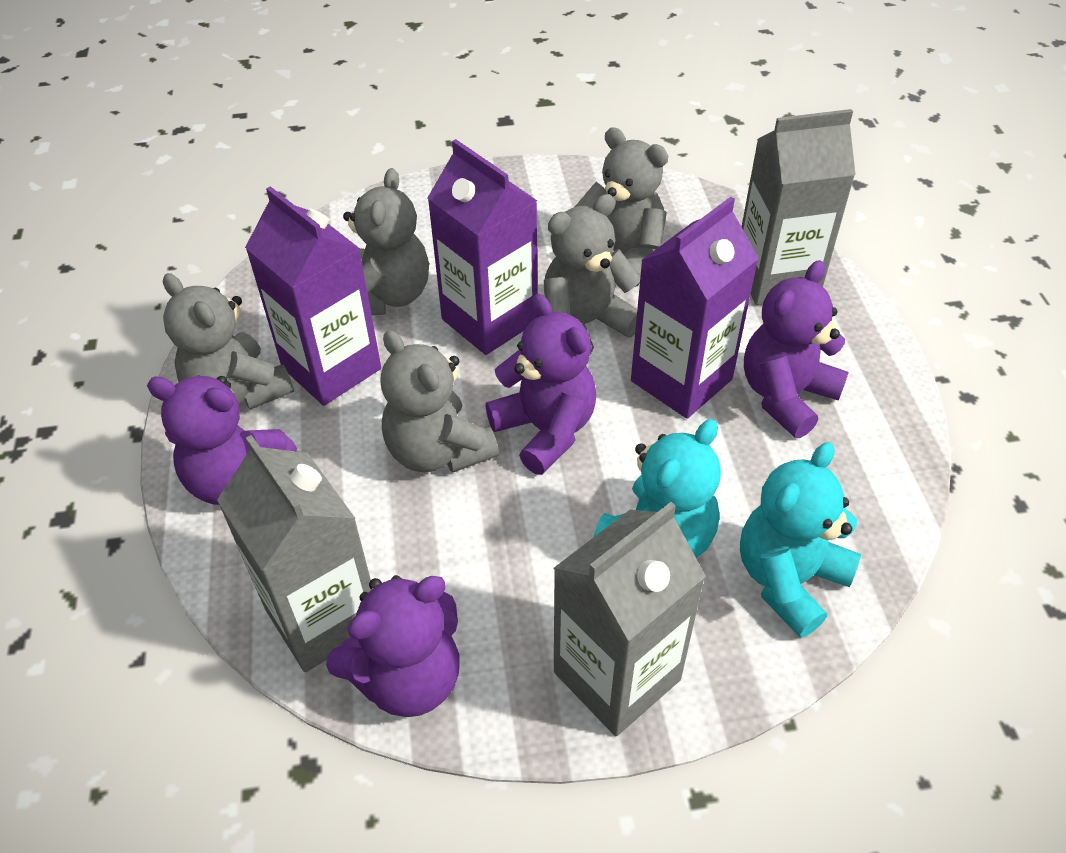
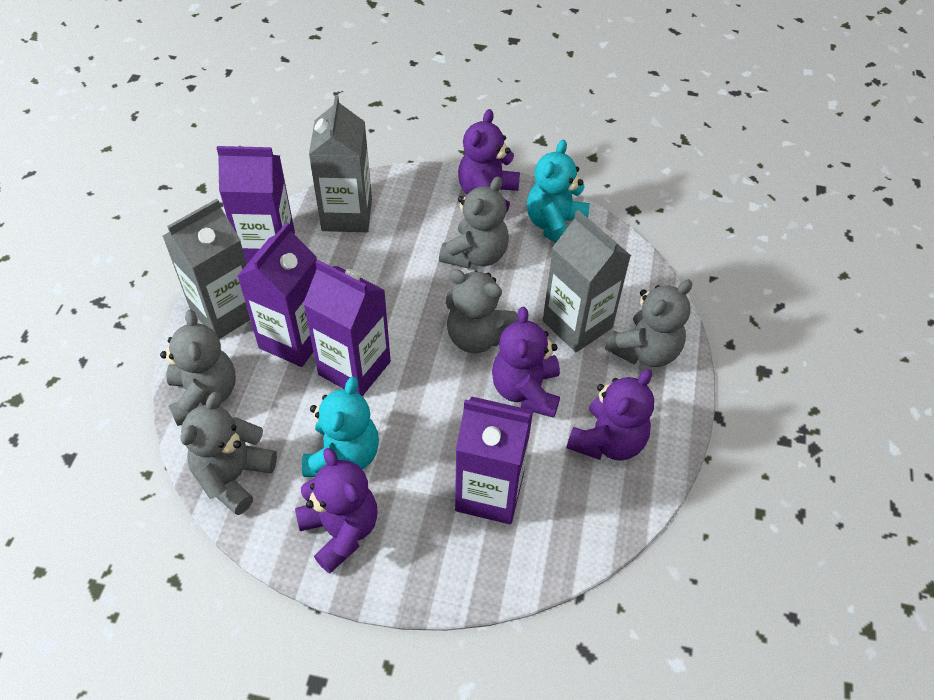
purple carton: 3 -> 4

